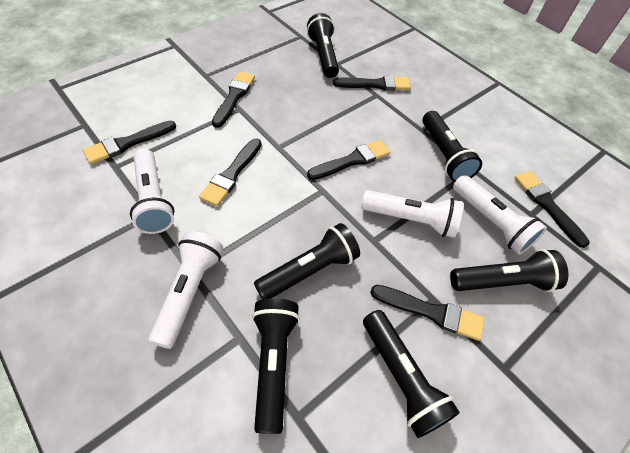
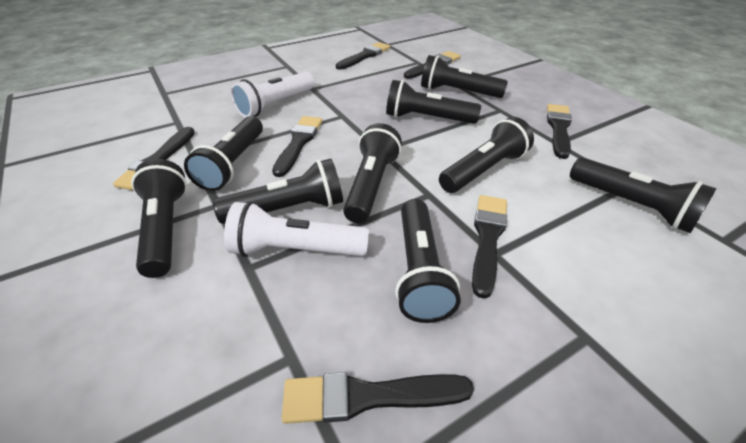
black flashlight: 6 -> 9
white flashlight: 4 -> 2

